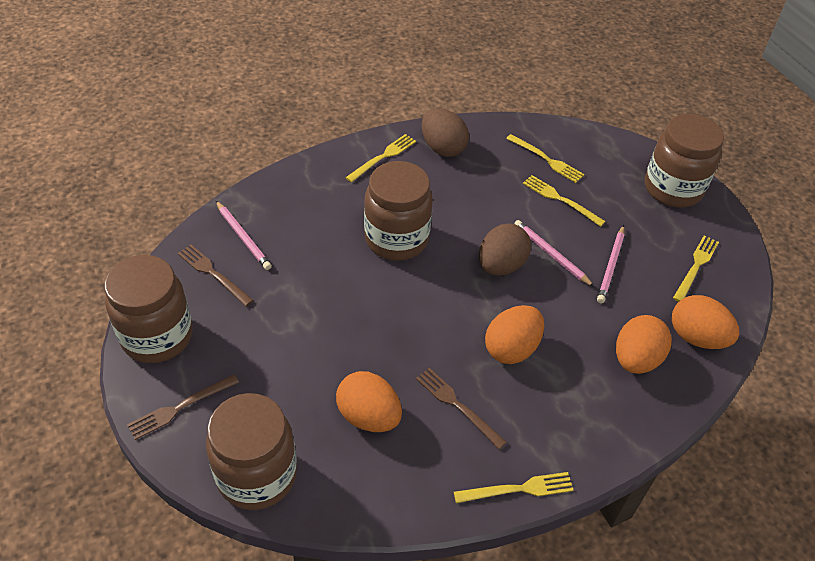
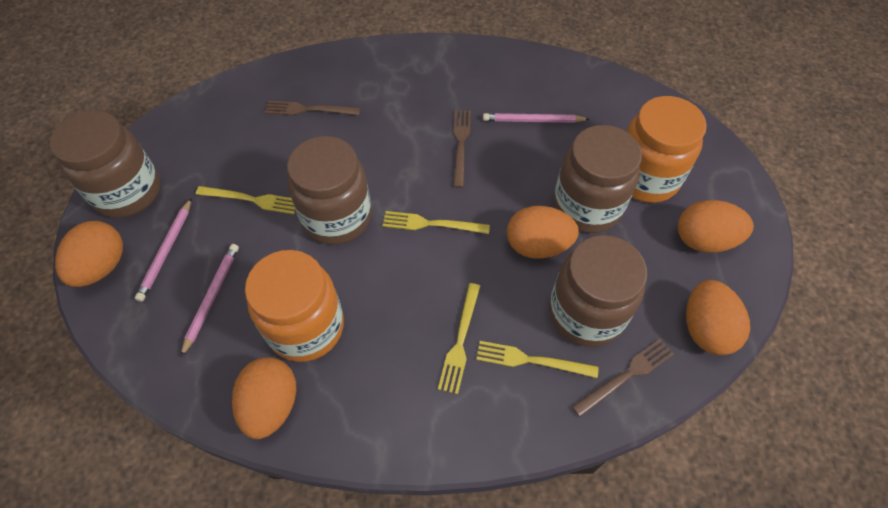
brown egg: 2 -> 0
orange egg: 4 -> 5
orange jar: 0 -> 2
yellow fork: 5 -> 4

